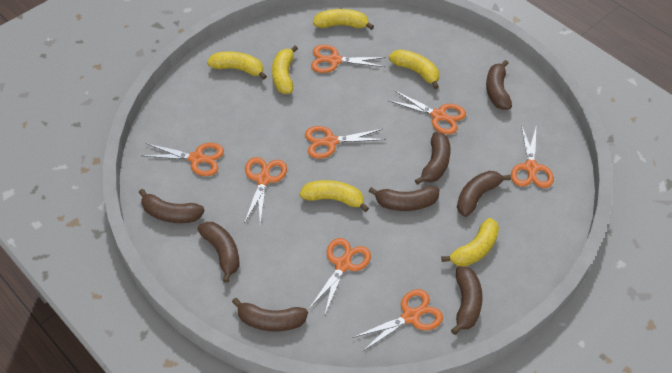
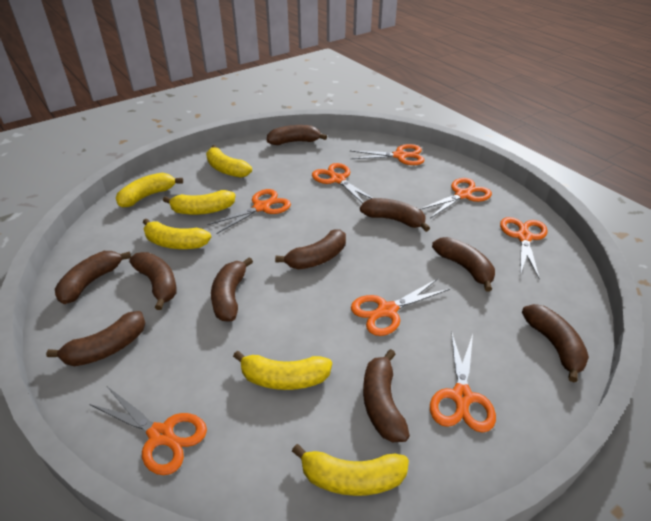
brown banana: 8 -> 10

